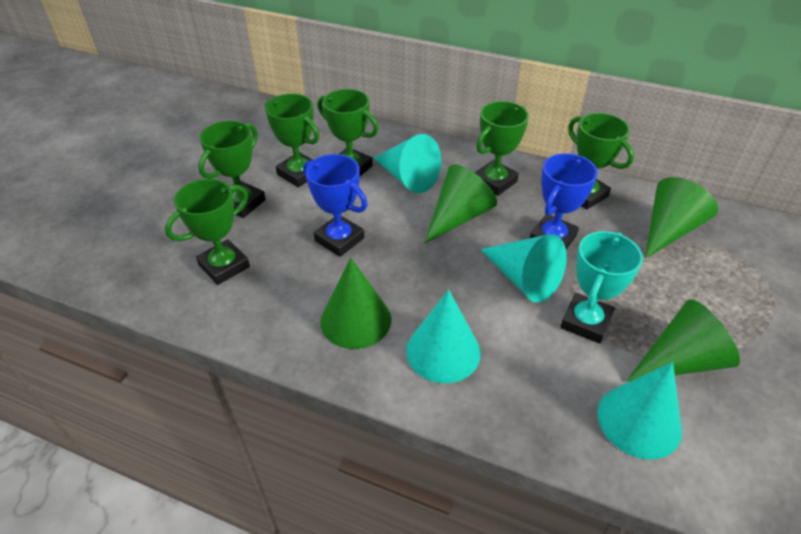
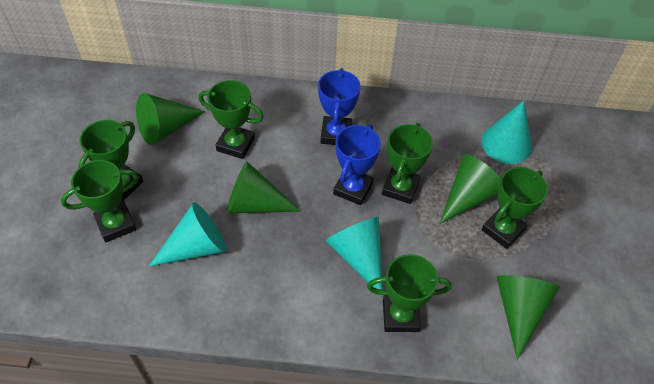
turquoise cone: 4 -> 3
turquoise trophy: 1 -> 0

